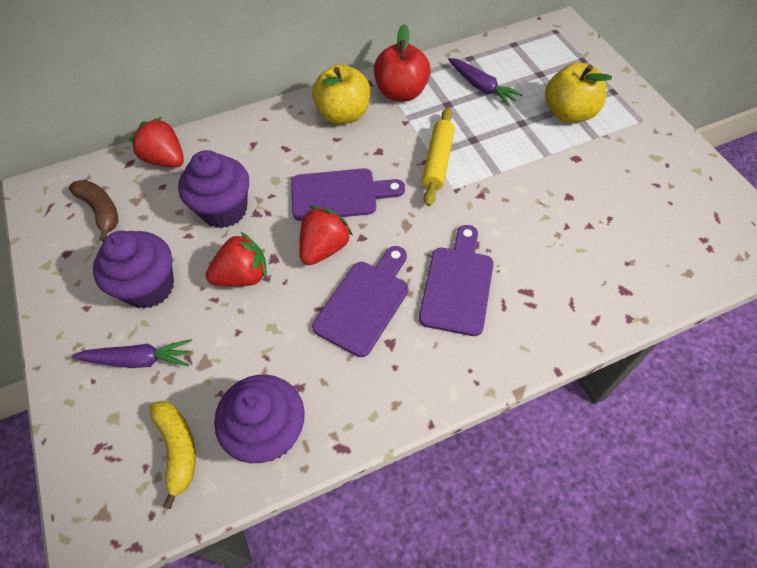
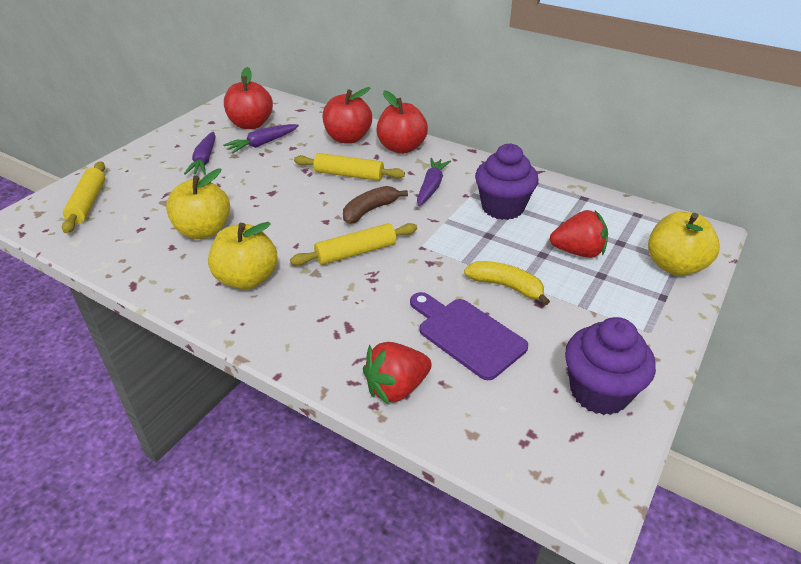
purple carrot: 2 -> 3
purple cupcake: 3 -> 2
purple cutting board: 3 -> 1
red apple: 1 -> 3
red strawberry: 3 -> 2
yellow apple: 2 -> 3
yellow rolling pin: 1 -> 3

